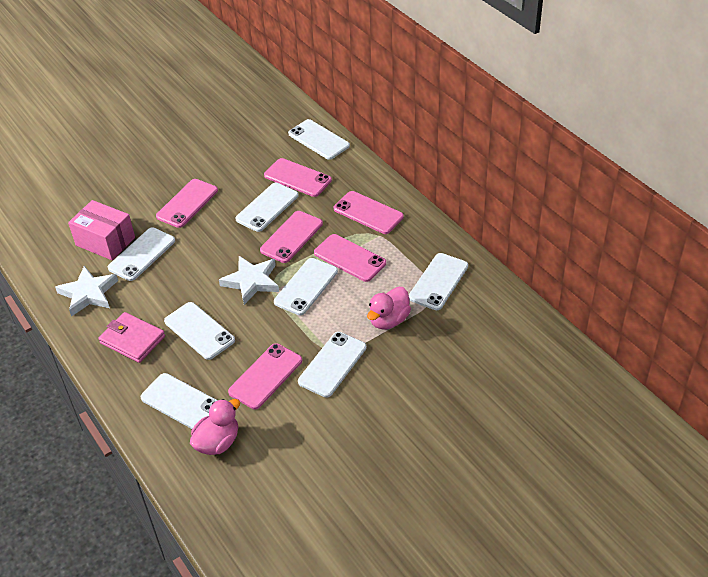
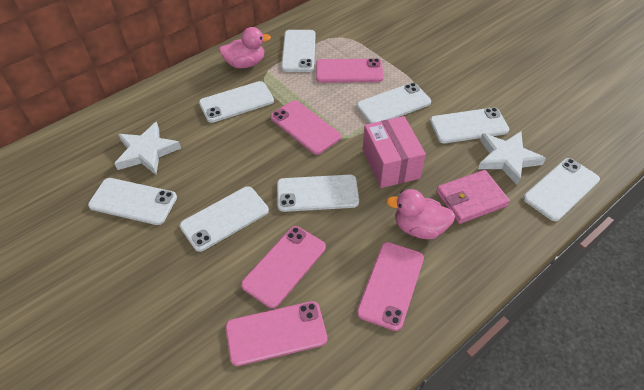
pink phone: 6 -> 5

